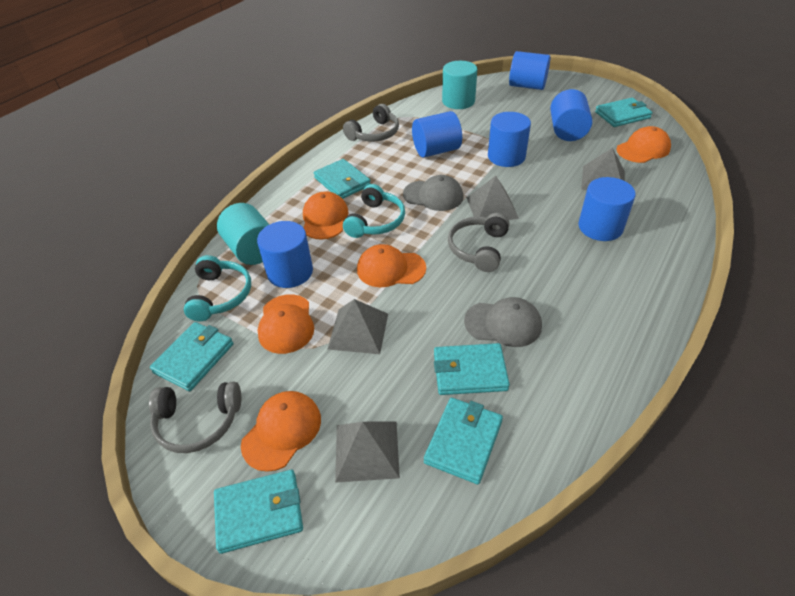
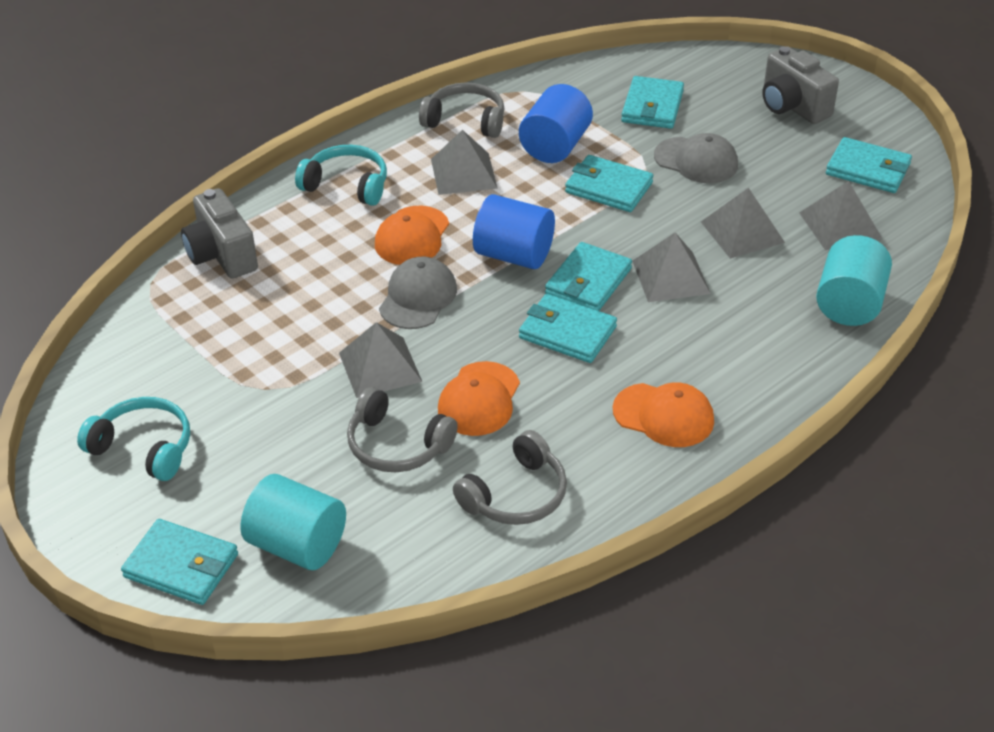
blue cylinder: 6 -> 2
grey camera: 0 -> 2
grey pyramid: 4 -> 5
orange cap: 5 -> 3

